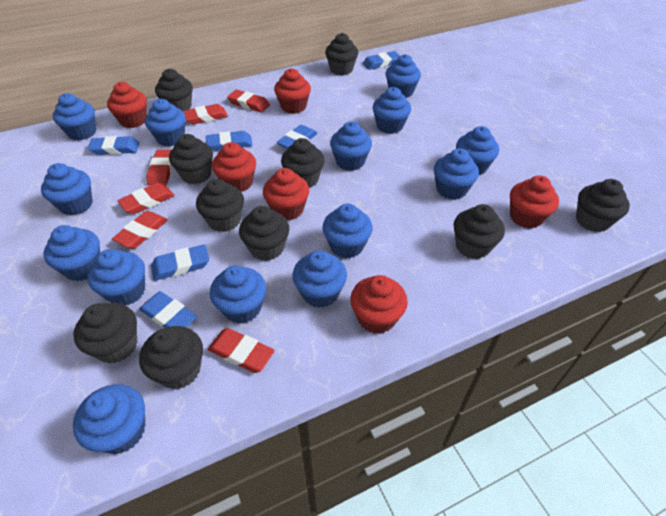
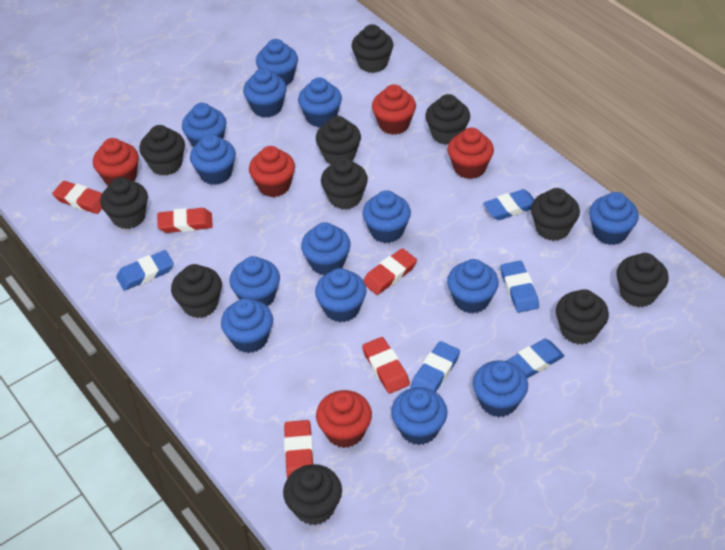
black cupcake: 10 -> 11
blue eraser: 6 -> 5
red cupcake: 6 -> 5
red eraser: 6 -> 5

